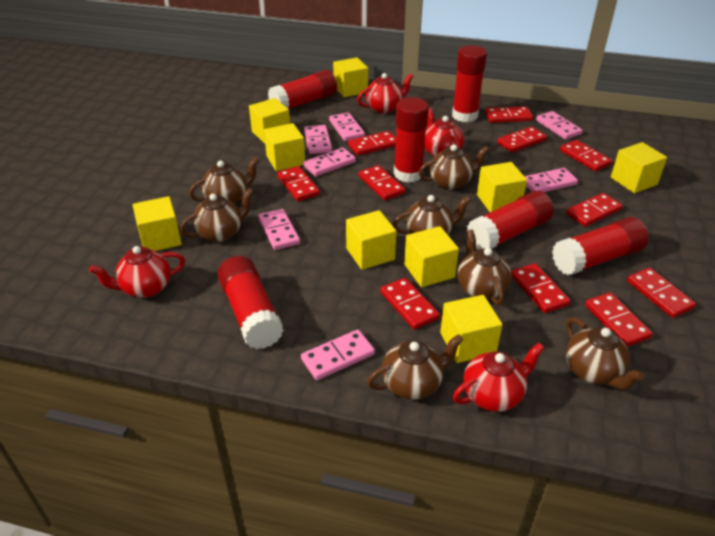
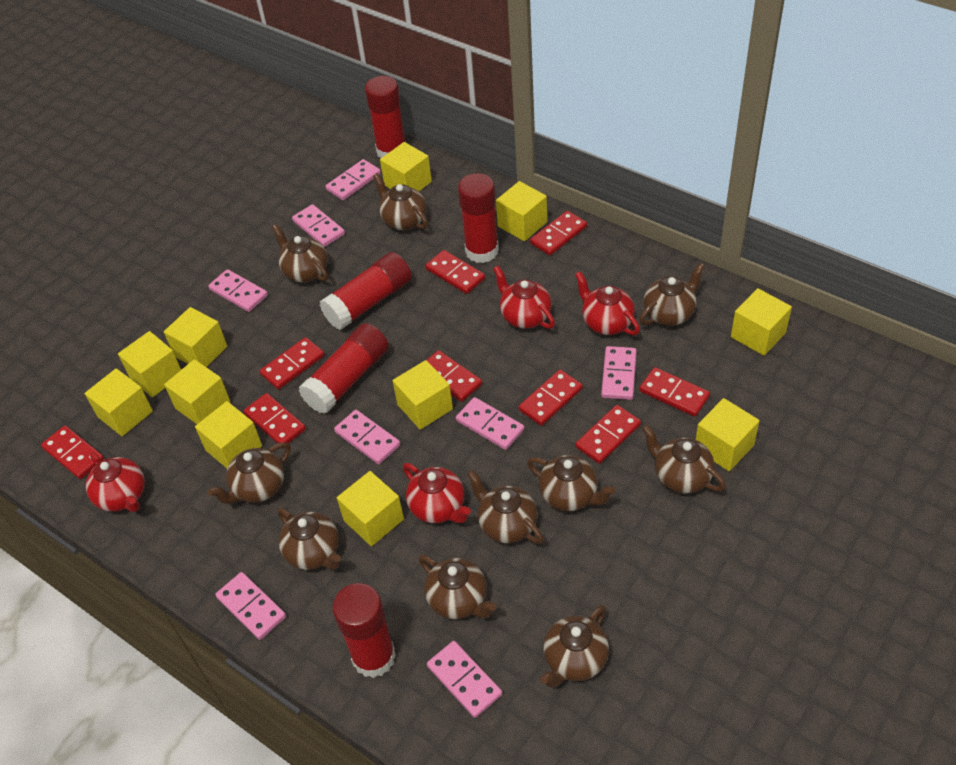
brown teapot: 7 -> 10
pink domino: 7 -> 8
red domino: 11 -> 9
red glue stick: 6 -> 5
yellow cube: 9 -> 11

